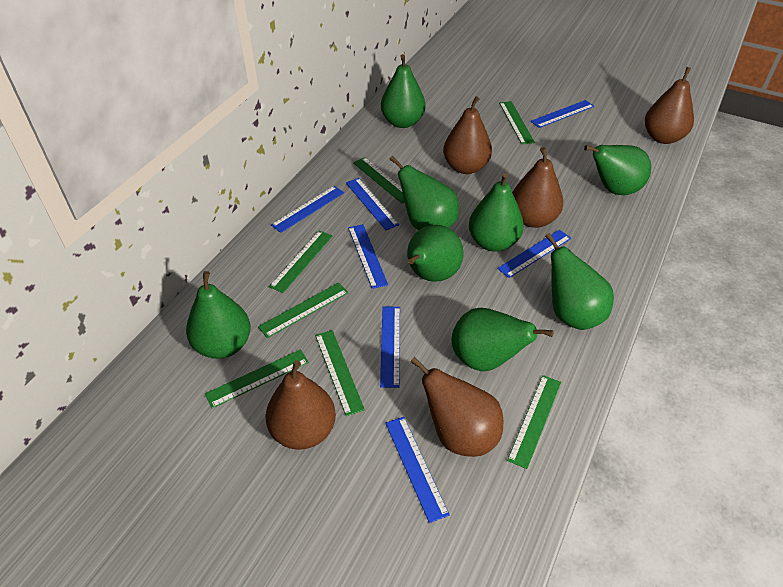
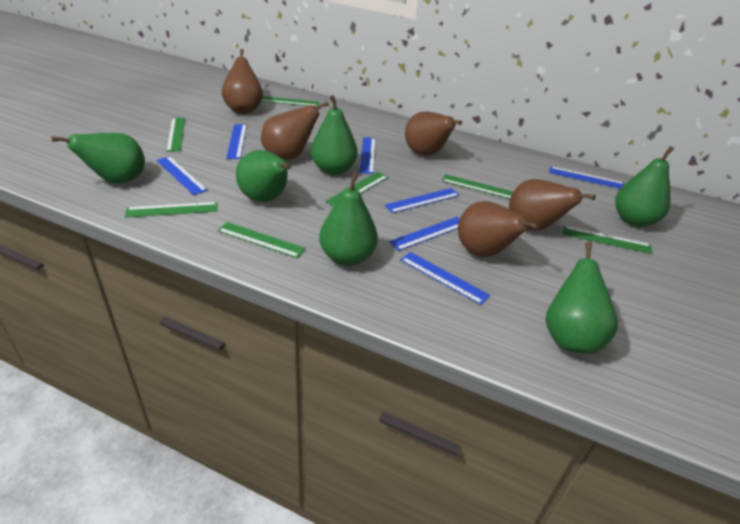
green pear: 8 -> 6

